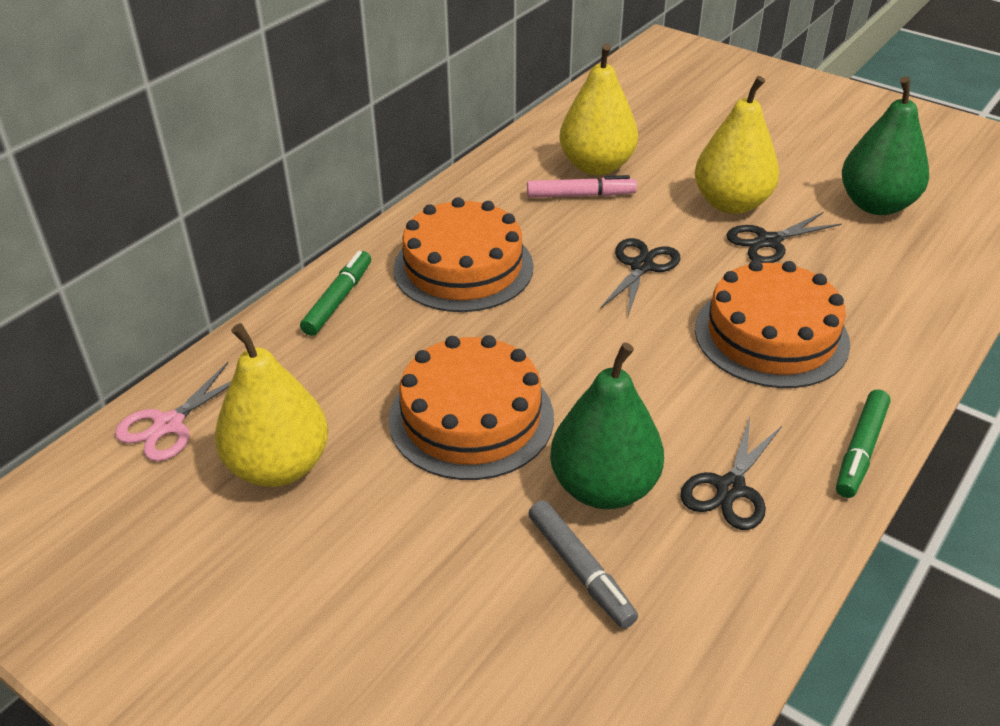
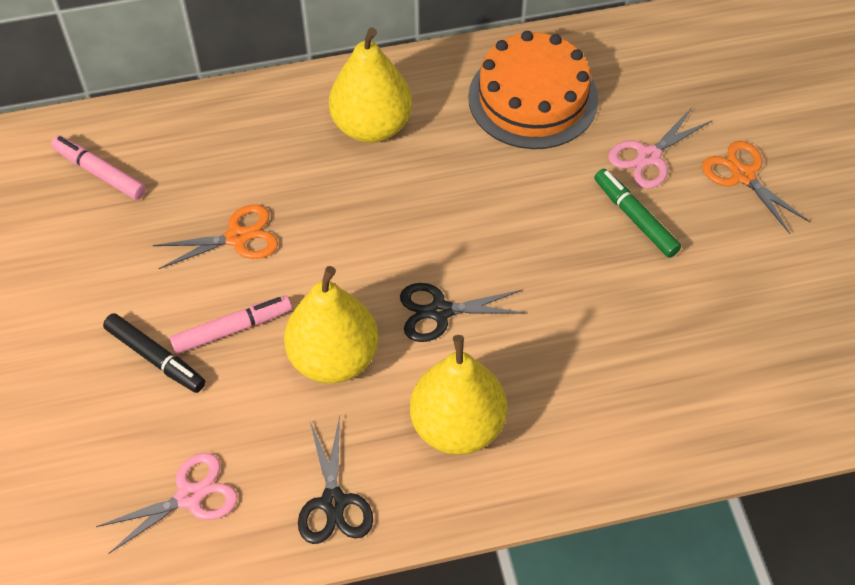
black marker: 0 -> 1
black scissors: 3 -> 2
green marker: 2 -> 1
green pear: 2 -> 0
grey marker: 1 -> 0
orange cake: 3 -> 1
orange scissors: 0 -> 2
pink marker: 1 -> 2
pink scissors: 1 -> 2

